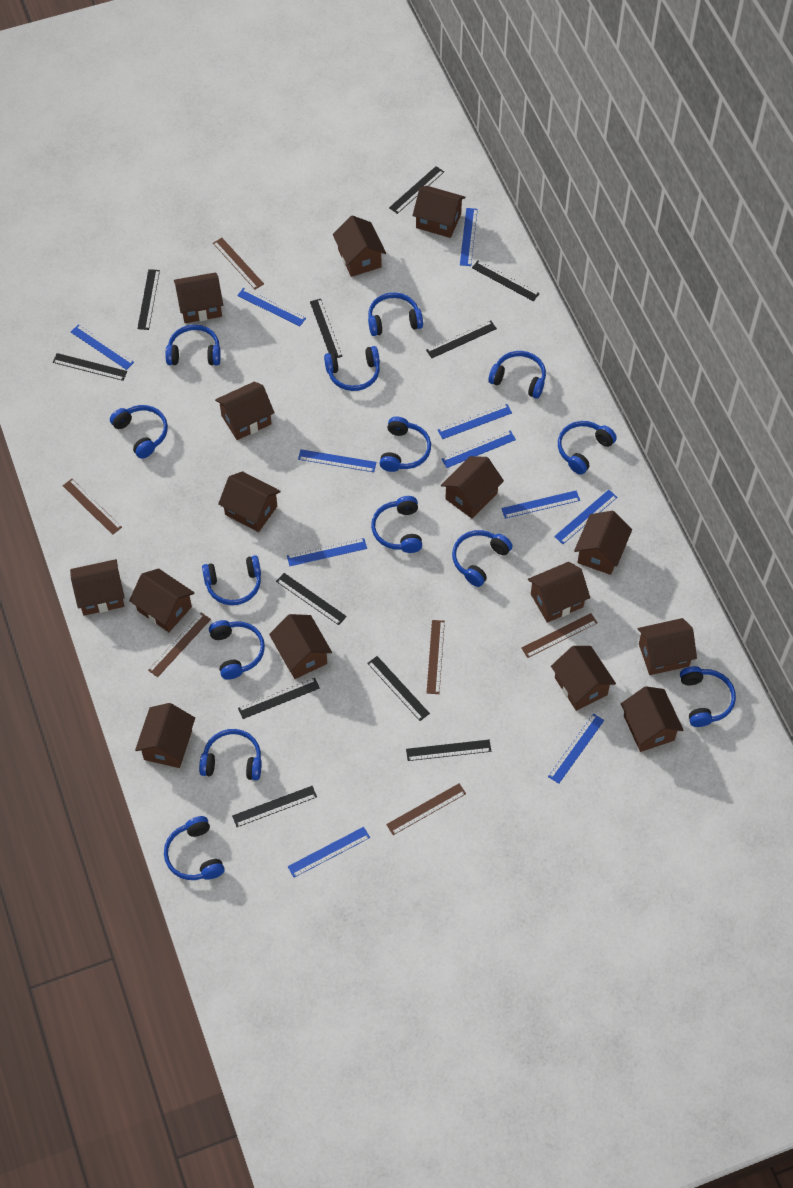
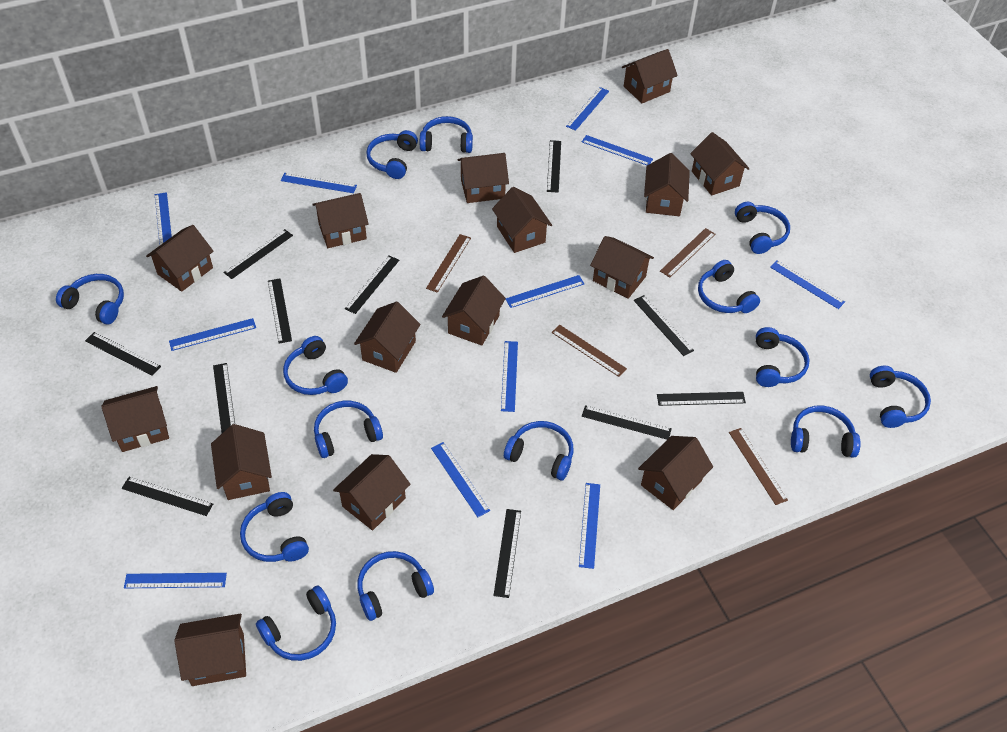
brown ruler: 6 -> 4

